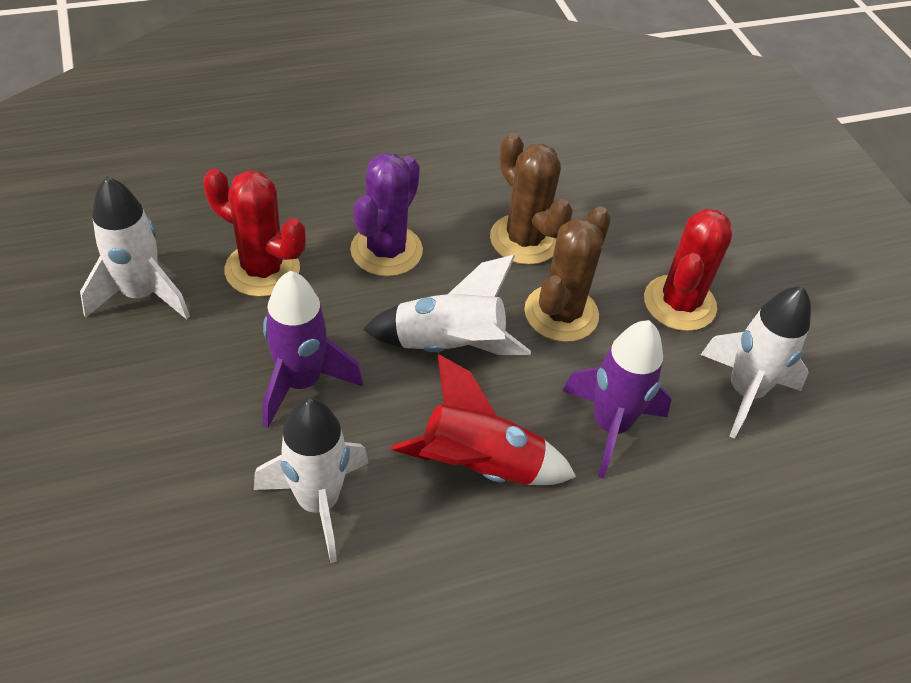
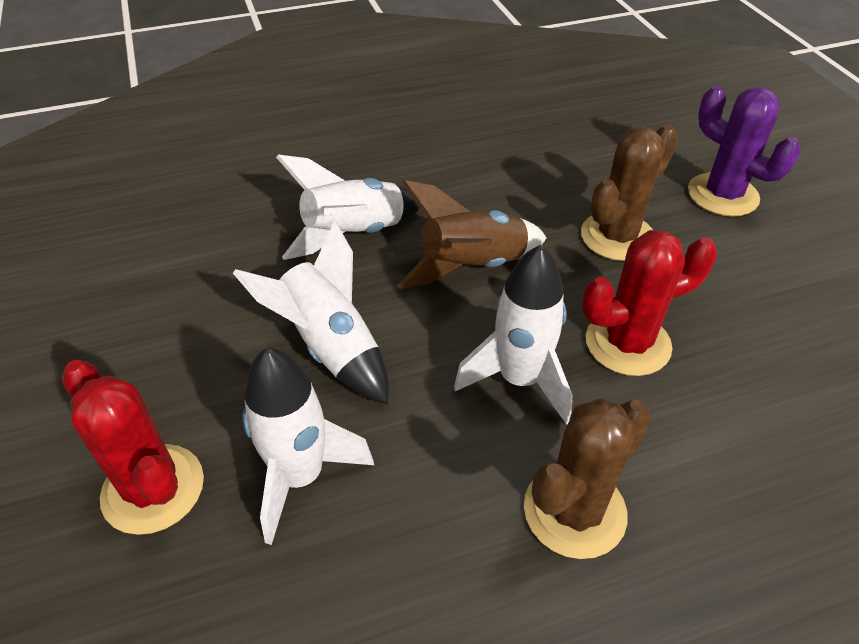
brown rocket: 0 -> 1
purple rocket: 2 -> 0
red rocket: 1 -> 0

